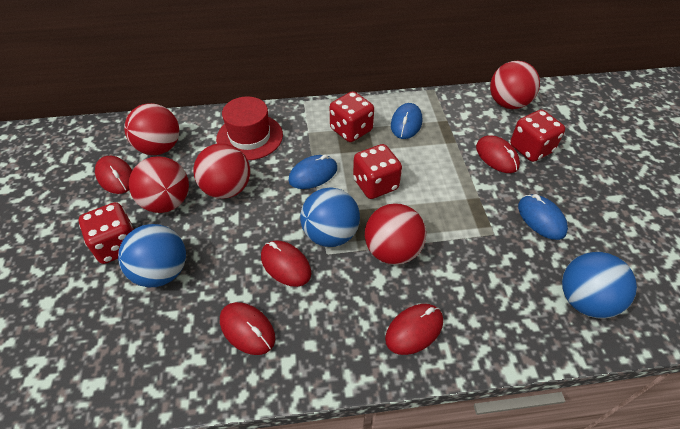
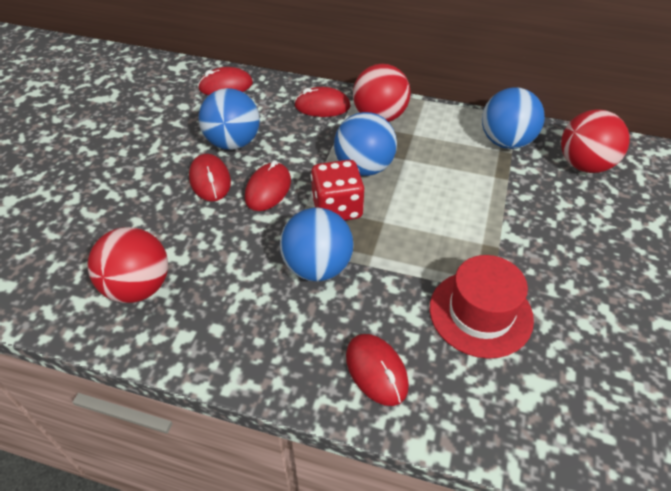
blue ball: 3 -> 4
blue mouse: 3 -> 0
red ball: 5 -> 3
red dice: 4 -> 1

